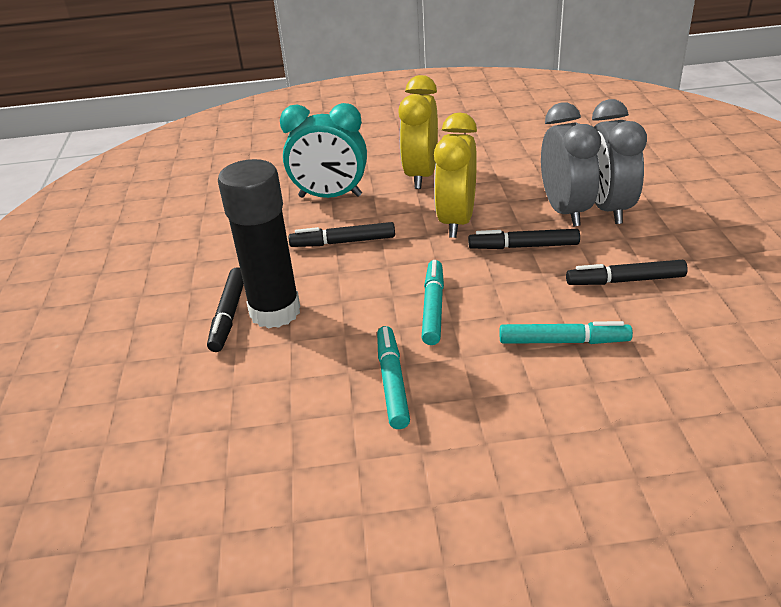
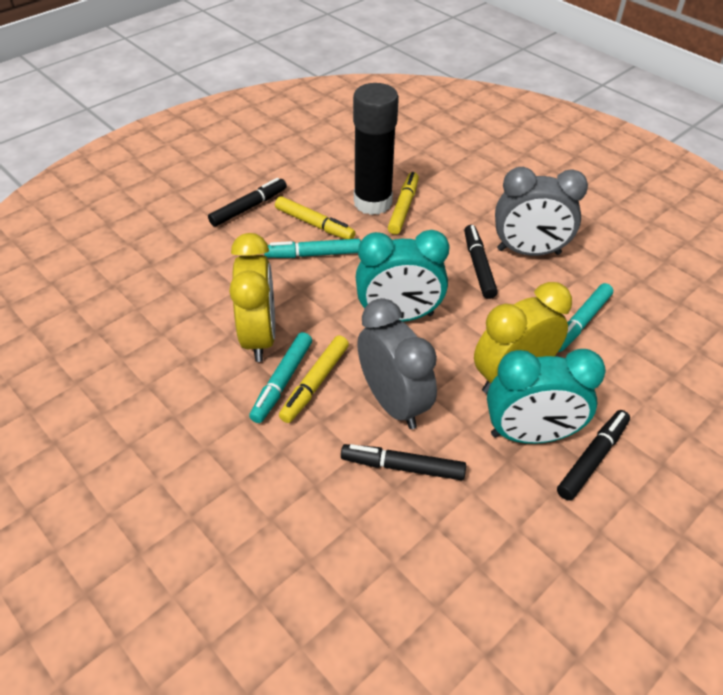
turquoise clock: 1 -> 2
yellow marker: 0 -> 3

